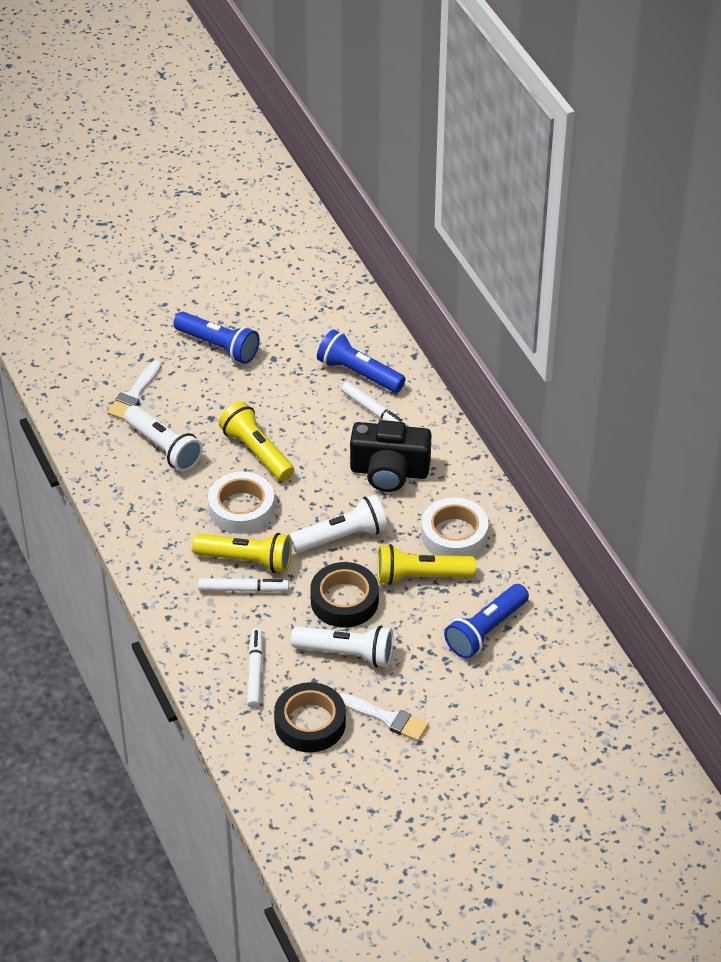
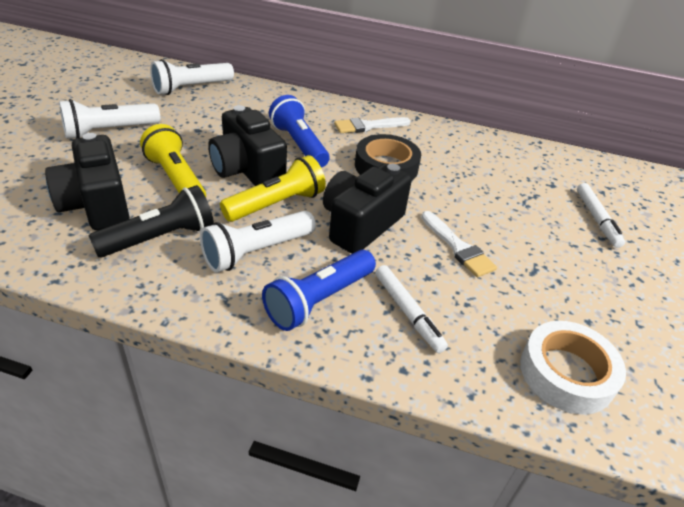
black camera: 1 -> 3
black flashlight: 0 -> 1
black tape: 2 -> 1
blue flashlight: 3 -> 2
white marker: 3 -> 2
white tape: 2 -> 1
yellow flashlight: 3 -> 2

